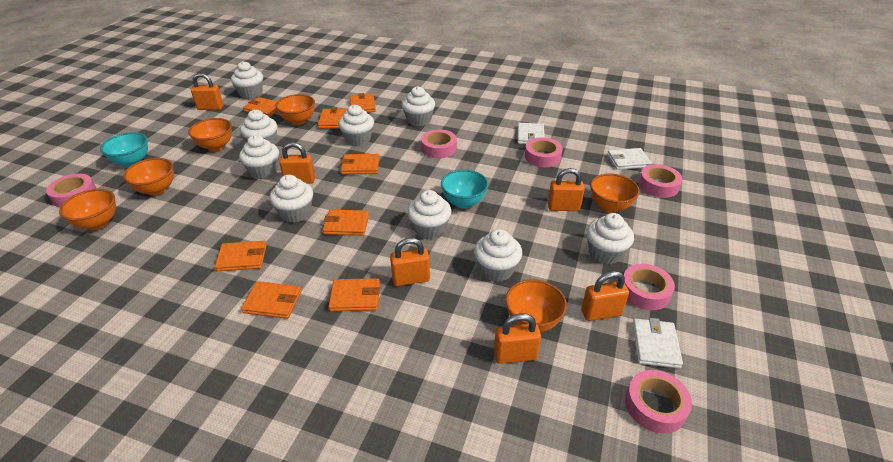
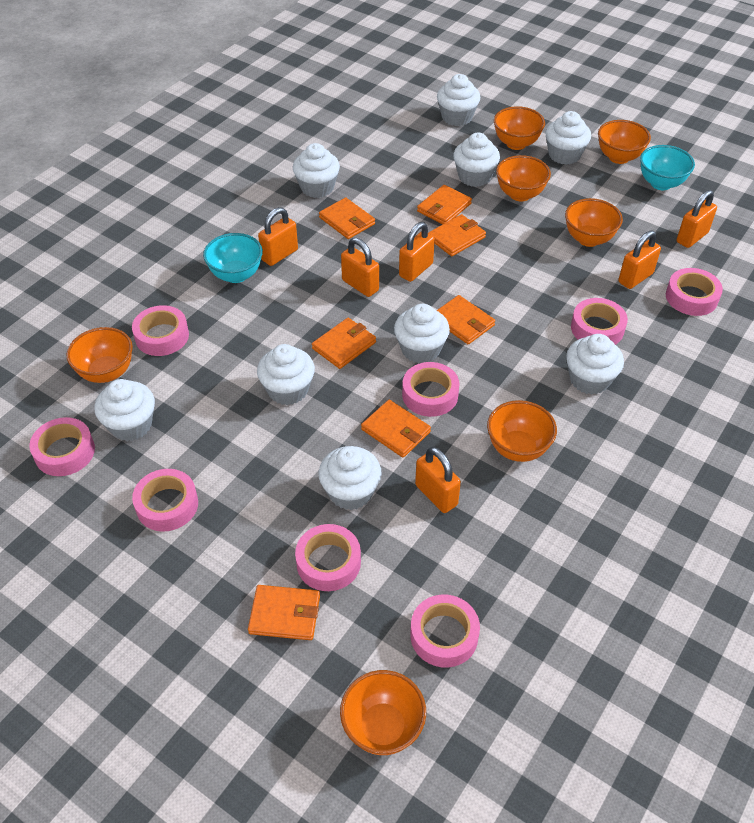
orange bowl: 6 -> 7
orange wallet: 8 -> 7
pink tape: 6 -> 8
white wallet: 3 -> 0

